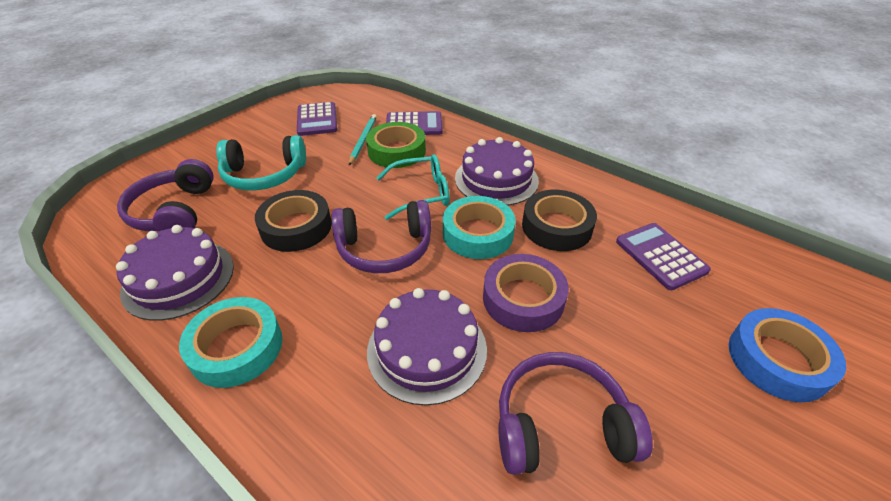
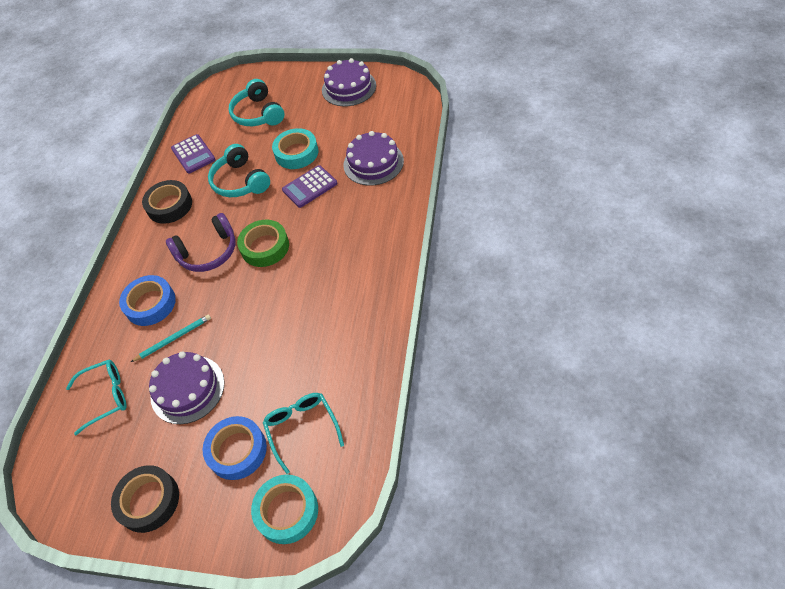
blue tape: 1 -> 2
purple calculator: 3 -> 2
purple headphones: 3 -> 1
purple tape: 1 -> 0
turquoise glasses: 1 -> 2
turquoise headphones: 1 -> 2

